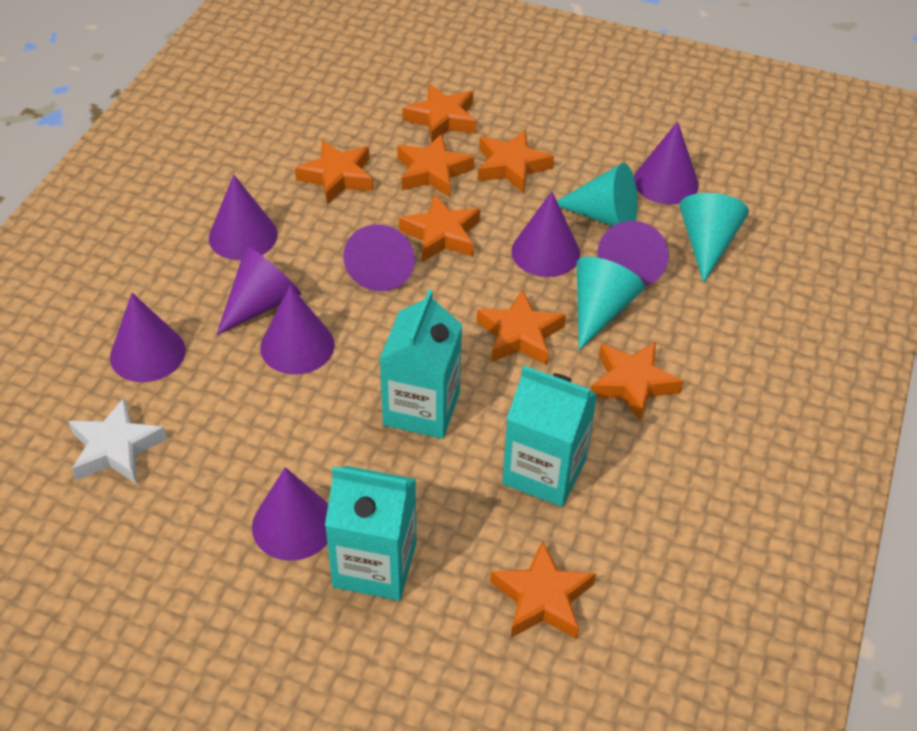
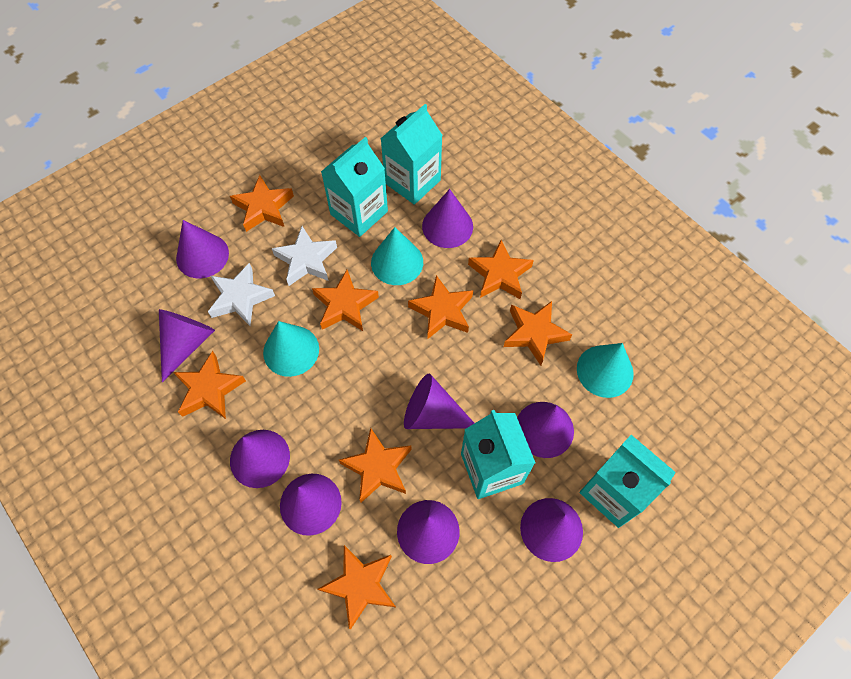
turquoise carton: 3 -> 4
white star: 1 -> 2

